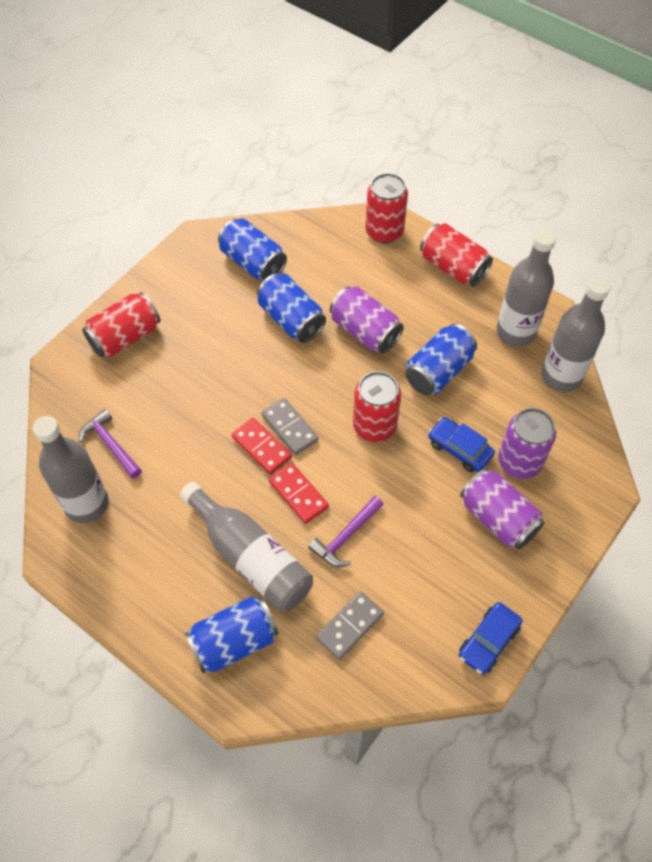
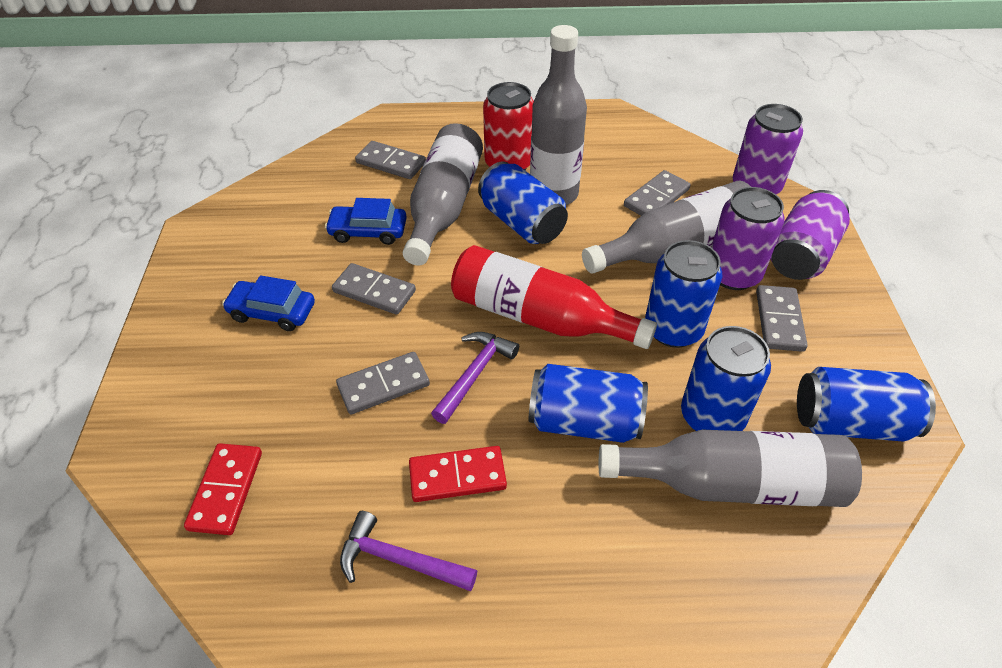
blue can: 4 -> 5
grey domino: 2 -> 5
red bottle: 0 -> 1
red can: 4 -> 1

